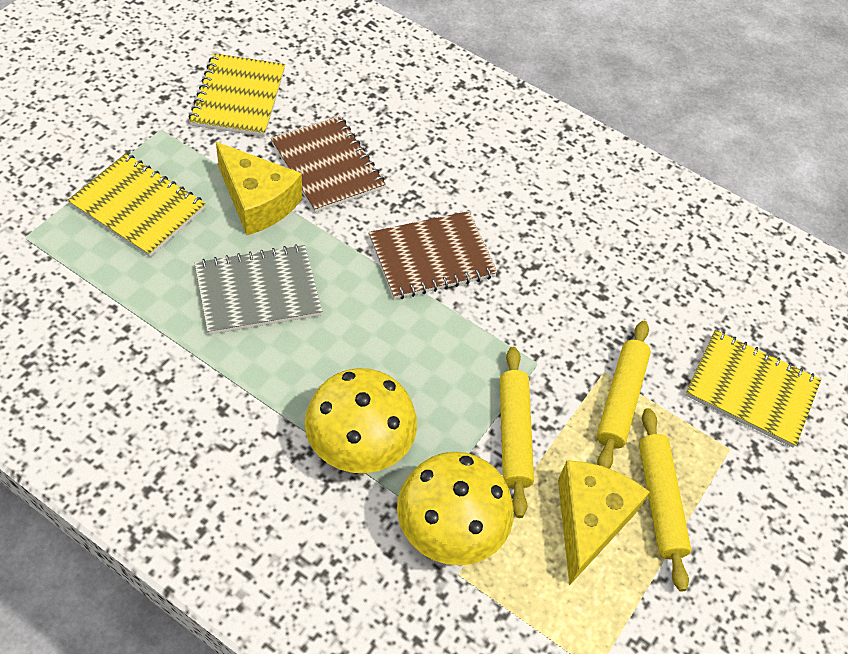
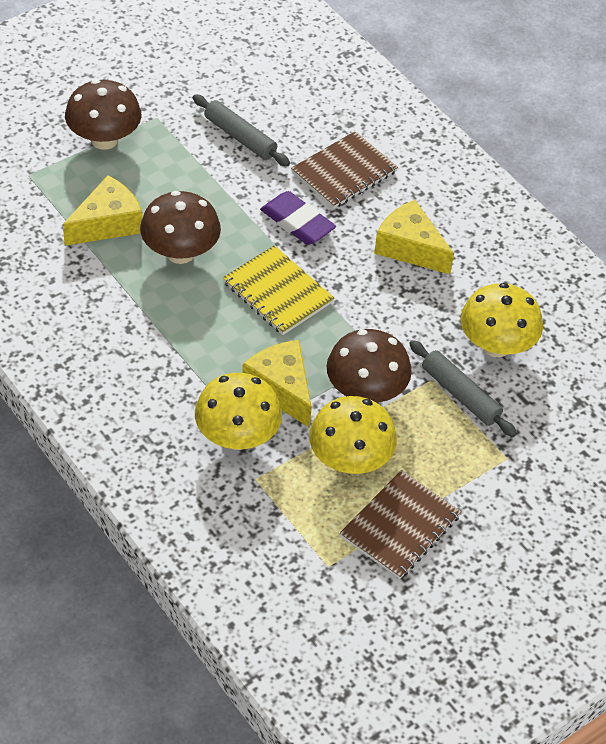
brown mushroom: 0 -> 3
grey notebook: 1 -> 0
grey rolling pin: 0 -> 2
purple eraser: 0 -> 1
yellow cheese: 2 -> 3
yellow mushroom: 2 -> 3
yellow notebook: 3 -> 1
yellow rolling pin: 3 -> 0

